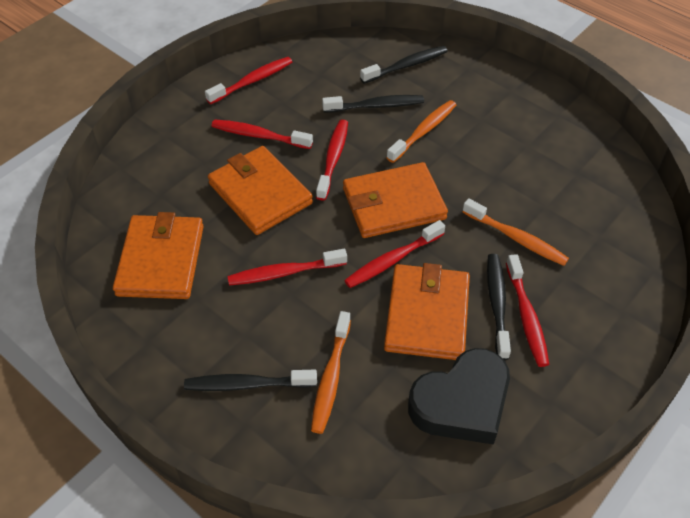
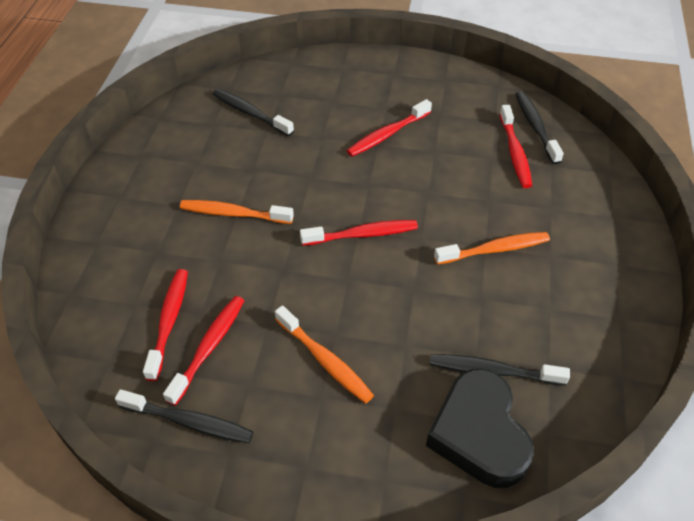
orange wallet: 4 -> 0
red toothbrush: 6 -> 5

